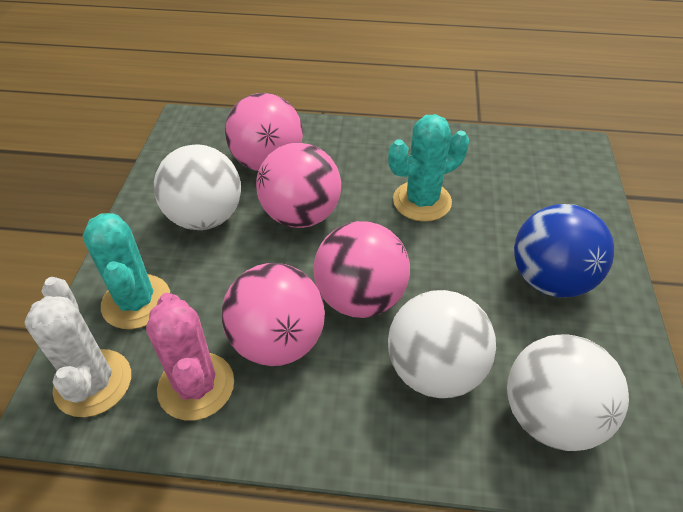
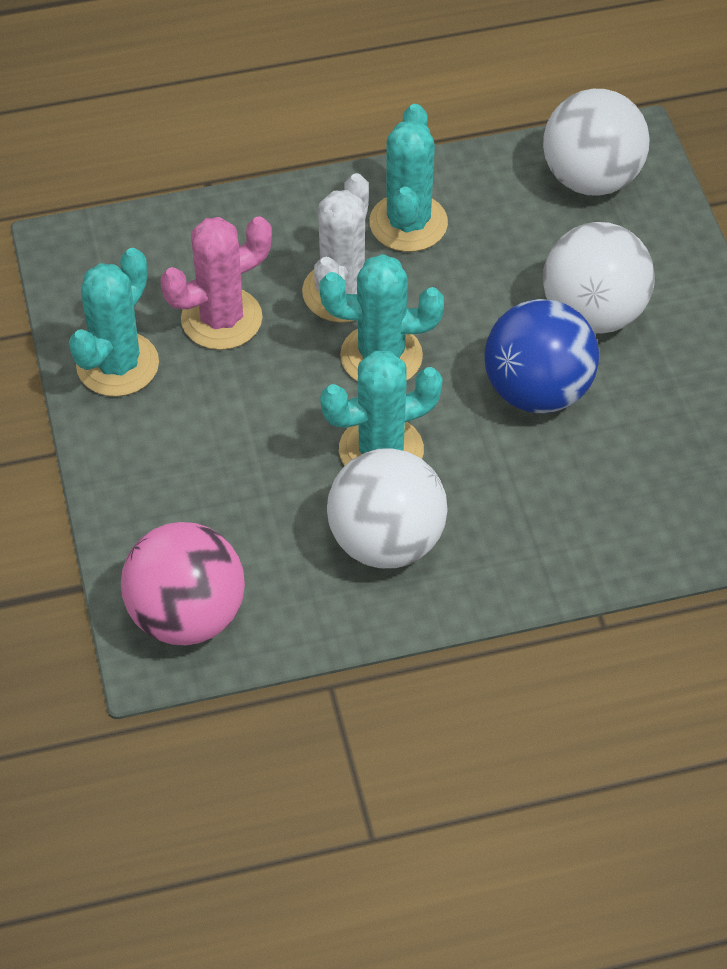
pink ball: 4 -> 1
turquoise cactus: 2 -> 4

